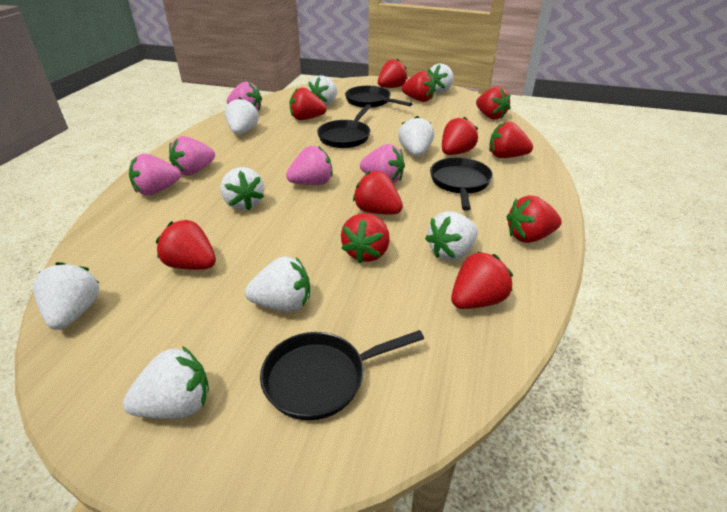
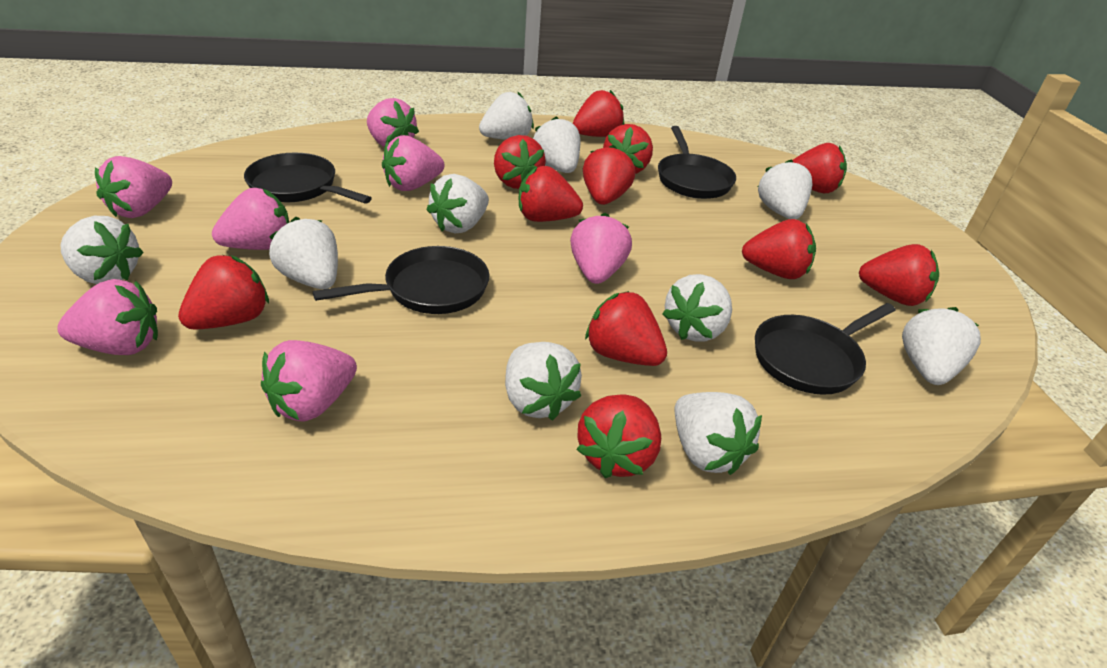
pink strawberry: 5 -> 7
white strawberry: 9 -> 10

